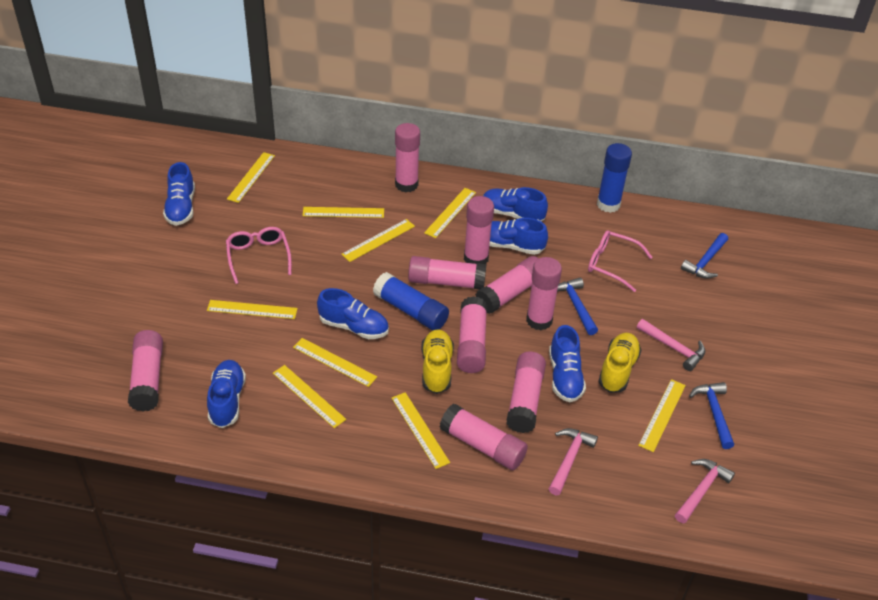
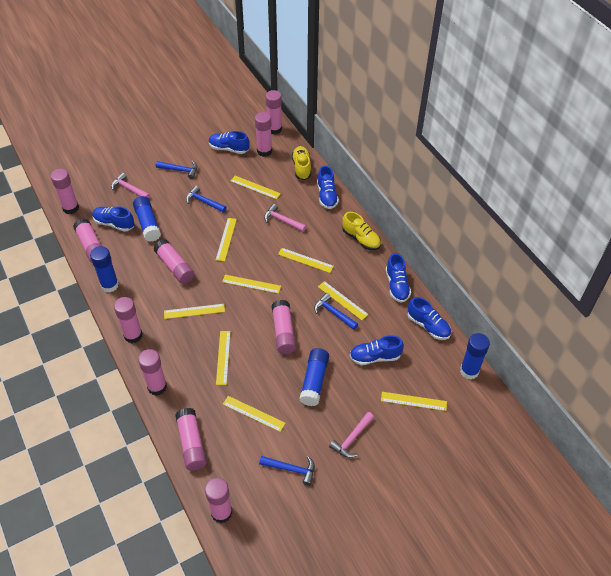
blue glue stick: 2 -> 4
blue hammer: 3 -> 4
pink glasses: 2 -> 0
pink glue stick: 9 -> 10

